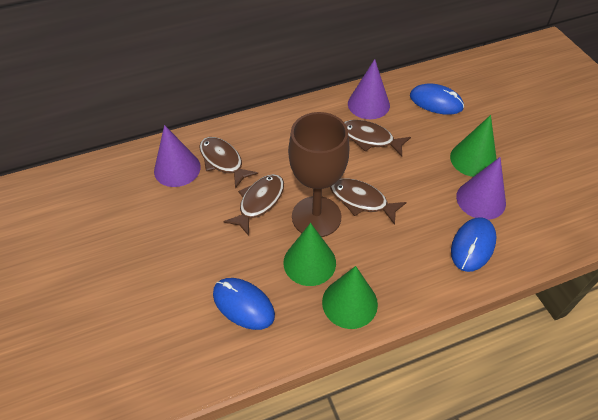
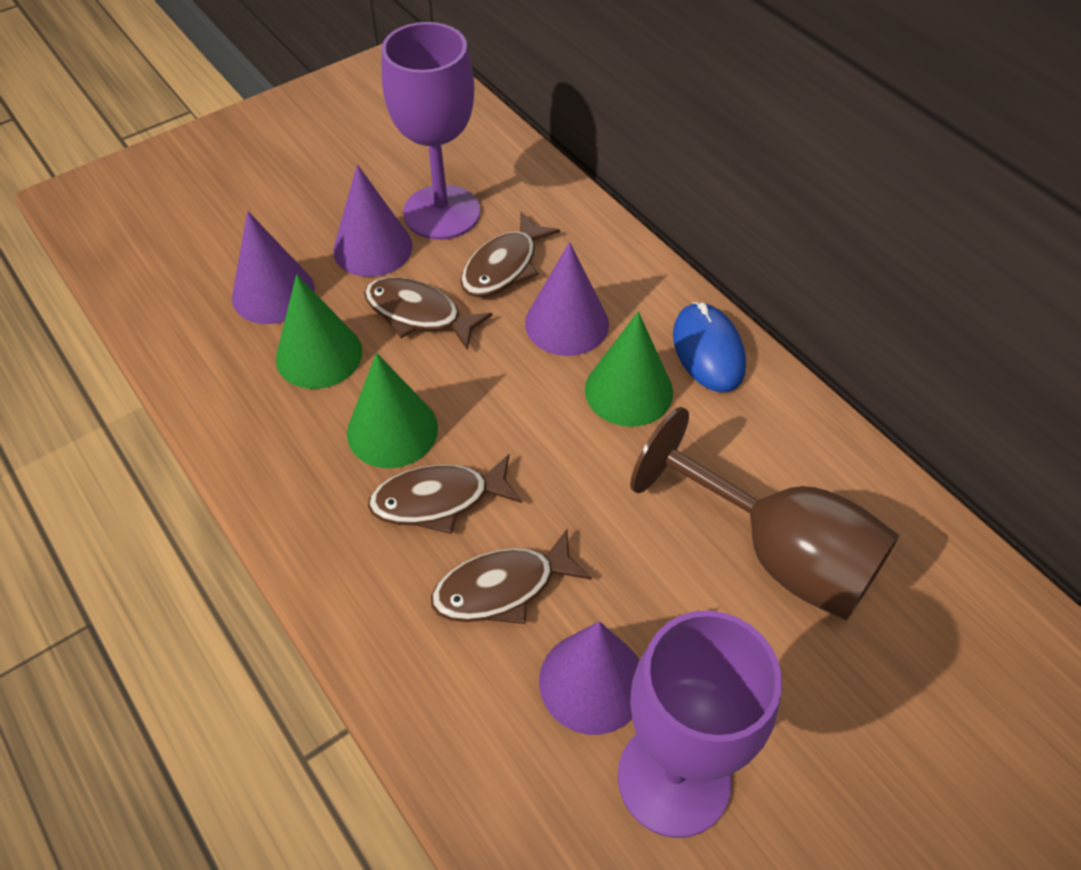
blue mouse: 3 -> 1
purple cone: 3 -> 4
purple goblet: 0 -> 2

